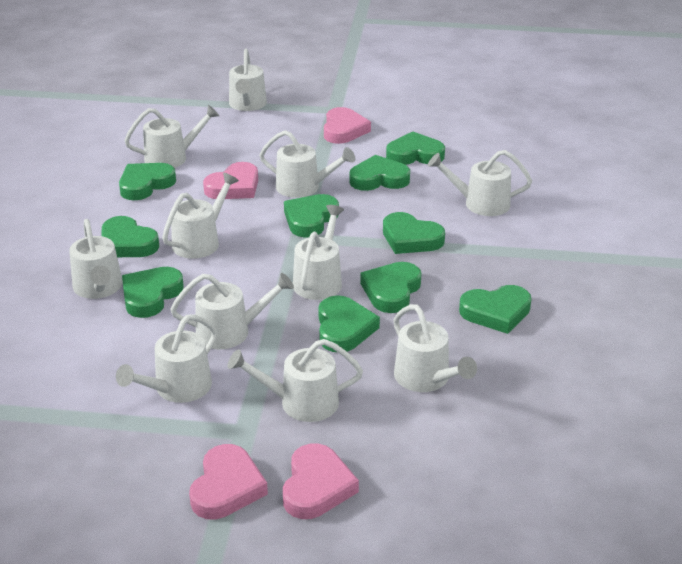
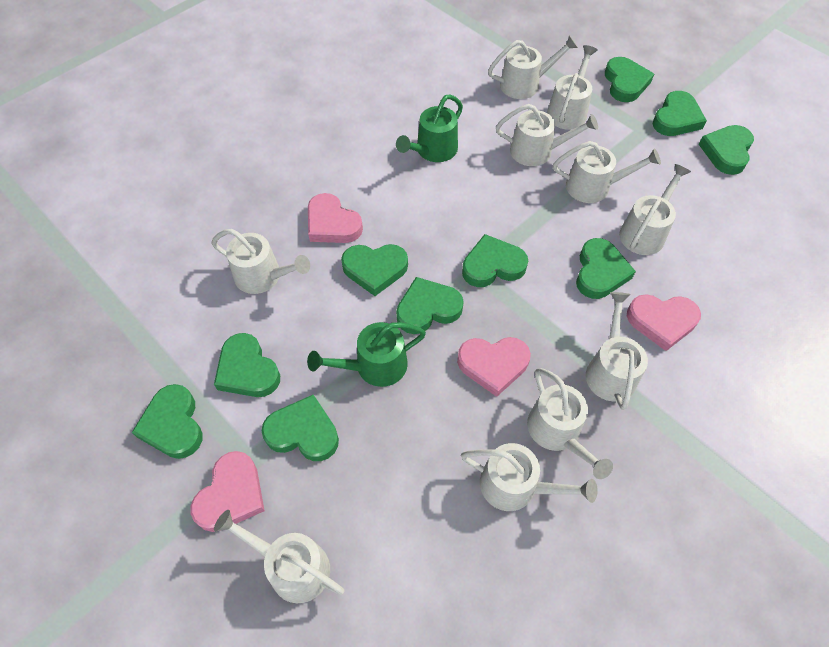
green watering can: 0 -> 2
white watering can: 11 -> 10

